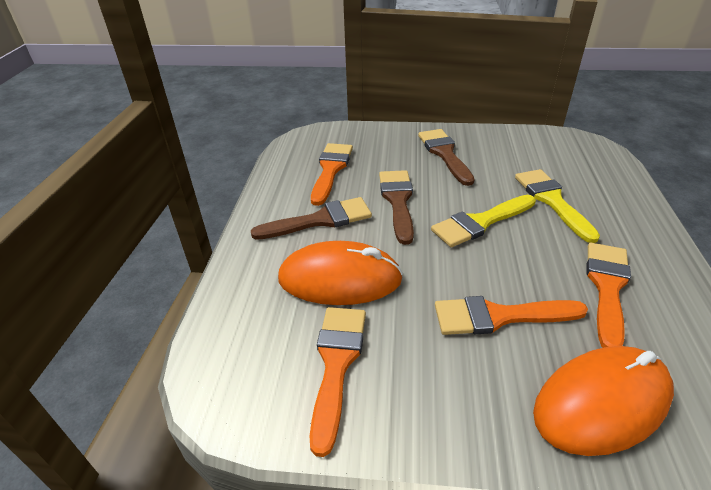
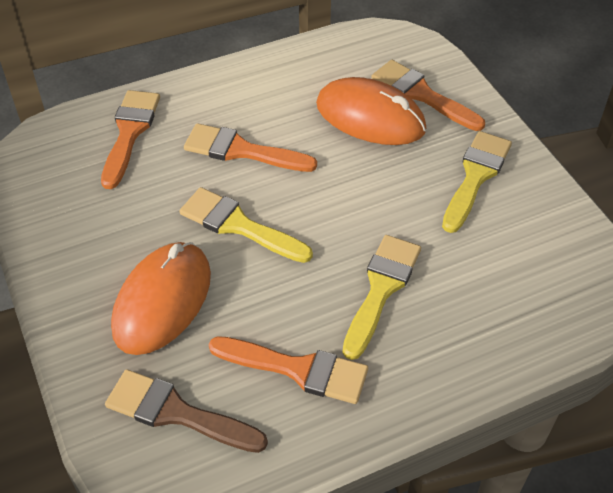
brown brush: 3 -> 1
yellow brush: 2 -> 3

